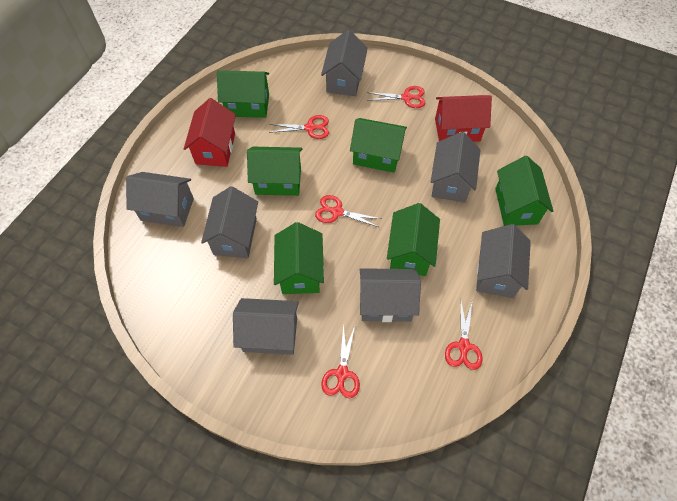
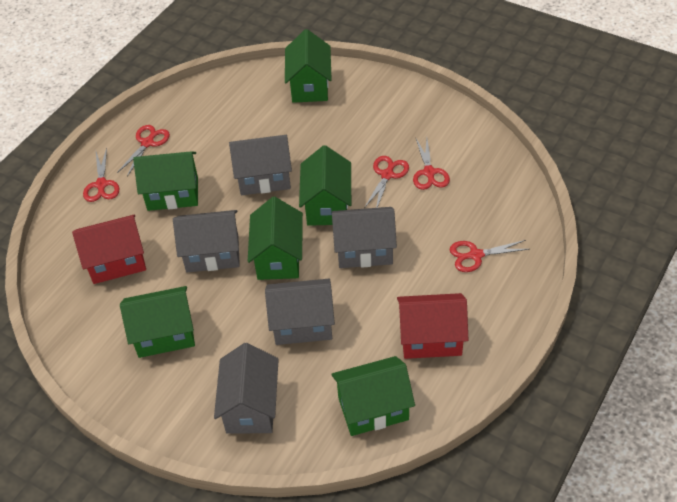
grey house: 7 -> 5

